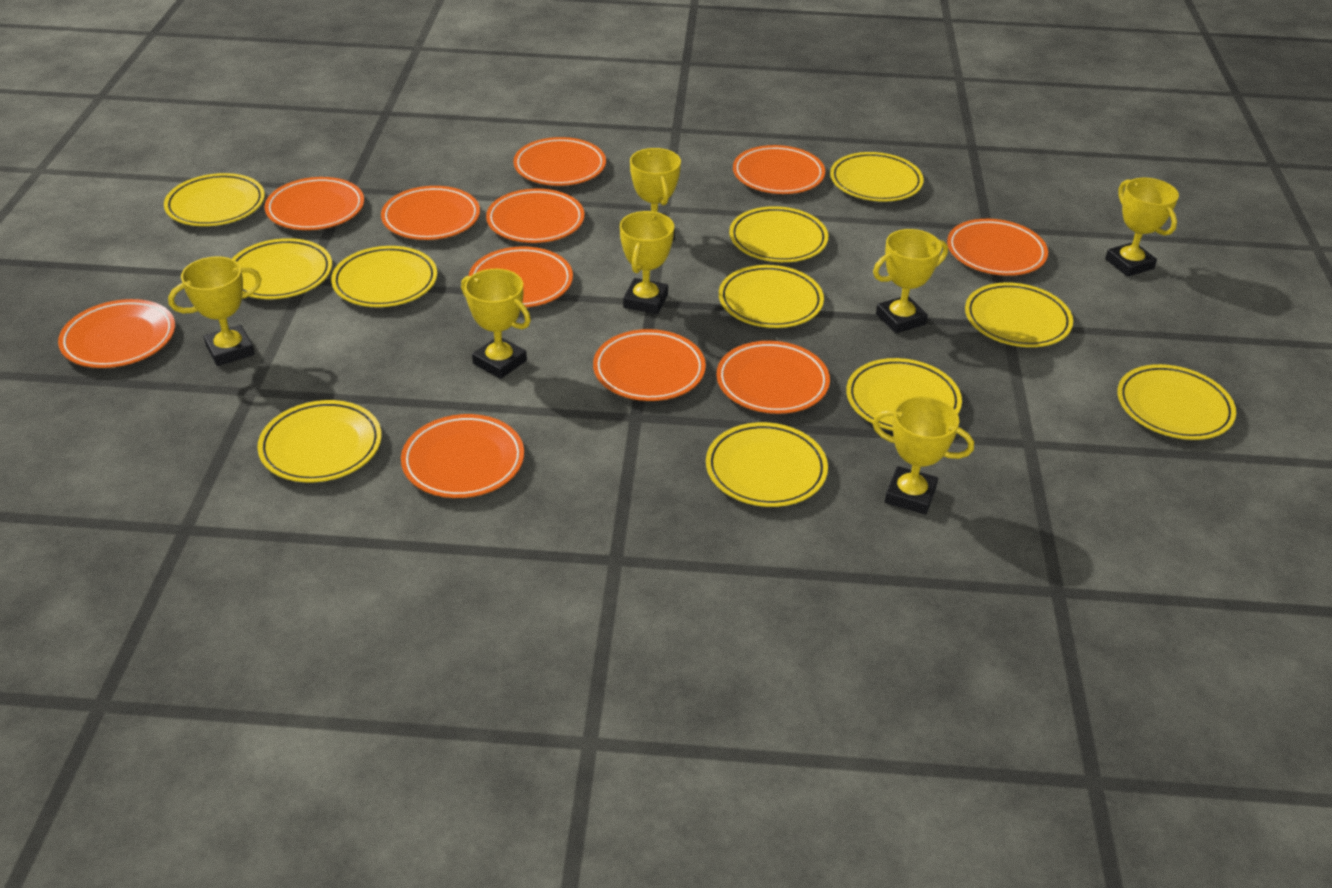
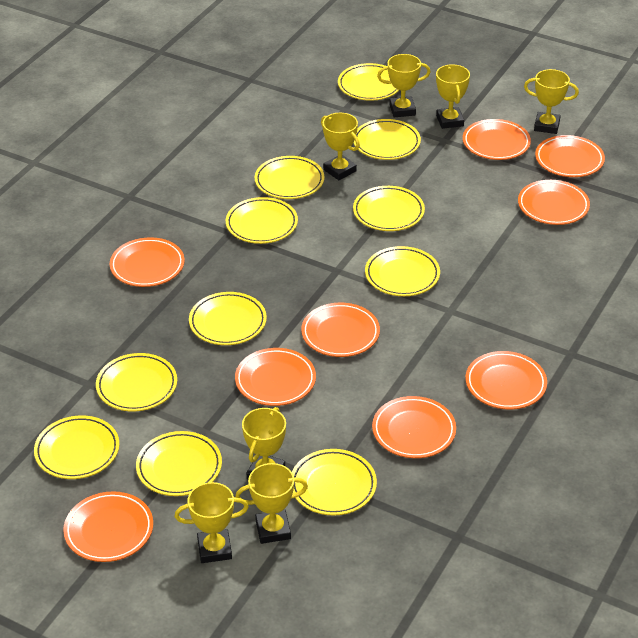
orange plate: 11 -> 9

